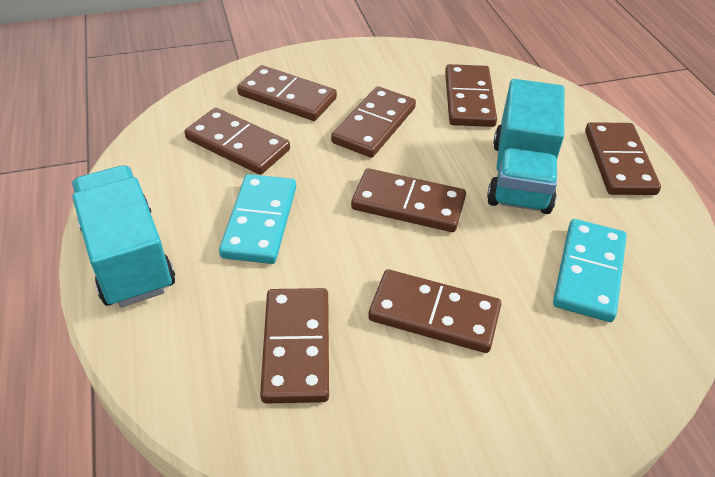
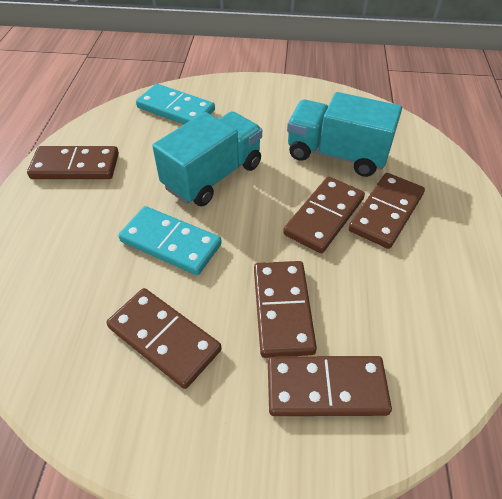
brown domino: 8 -> 6

